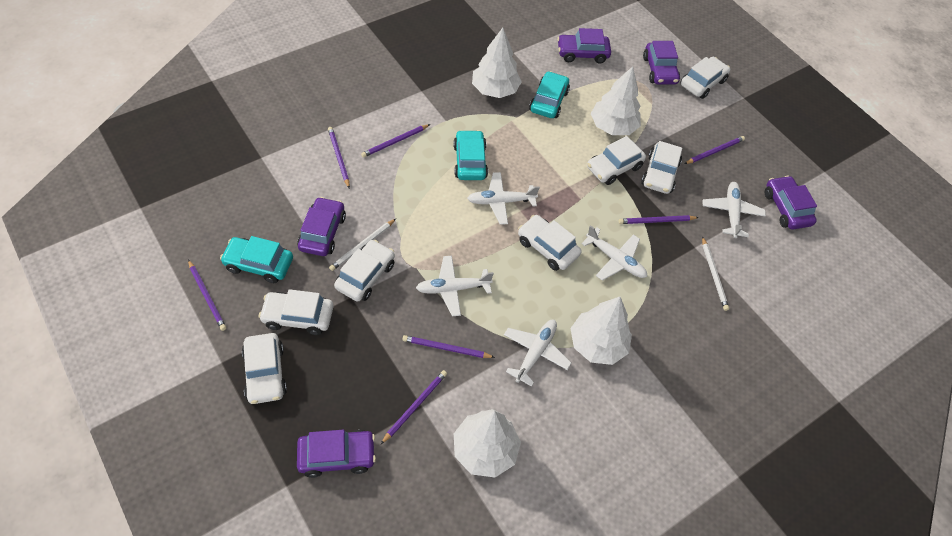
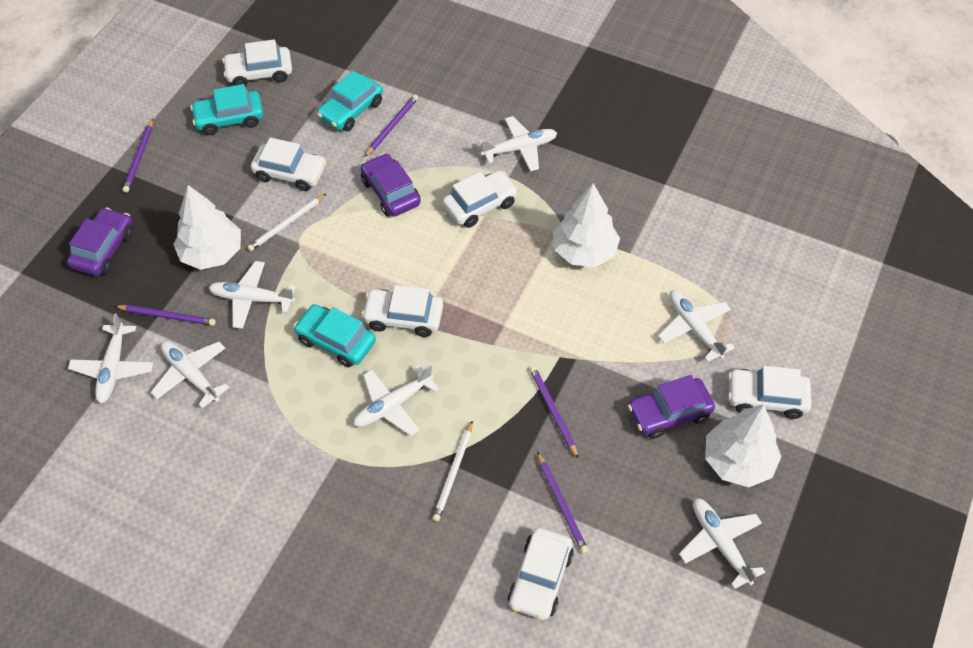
purple car: 5 -> 3
purple pencil: 7 -> 5
white car: 7 -> 6
white plane: 5 -> 7
white tree: 4 -> 3

